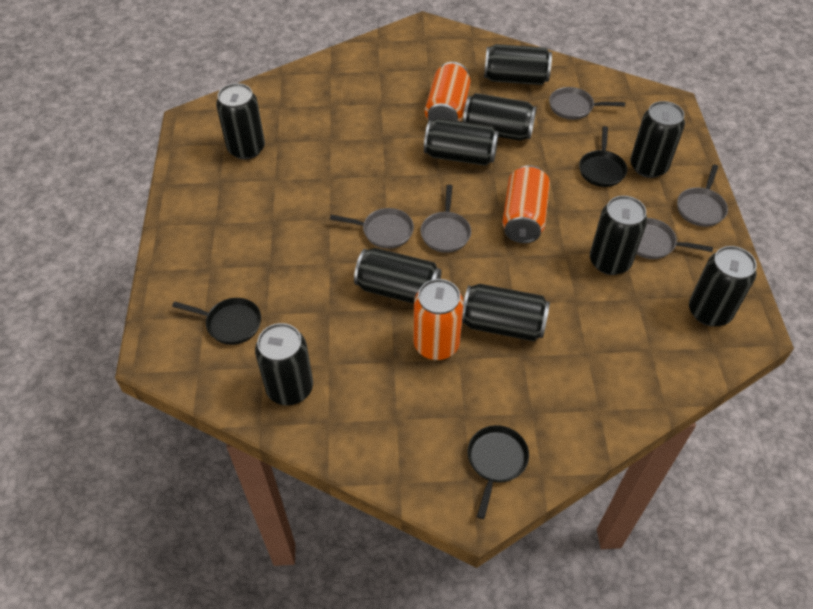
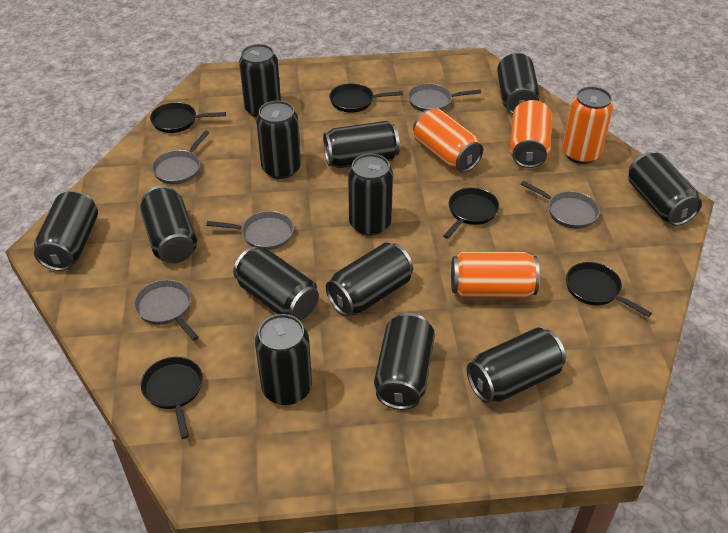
black can: 10 -> 13
black pan: 3 -> 5
orange can: 3 -> 4

